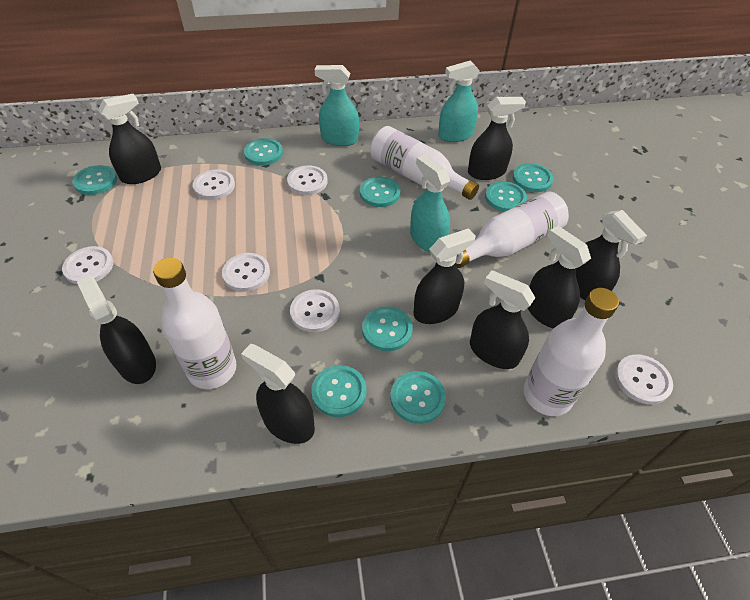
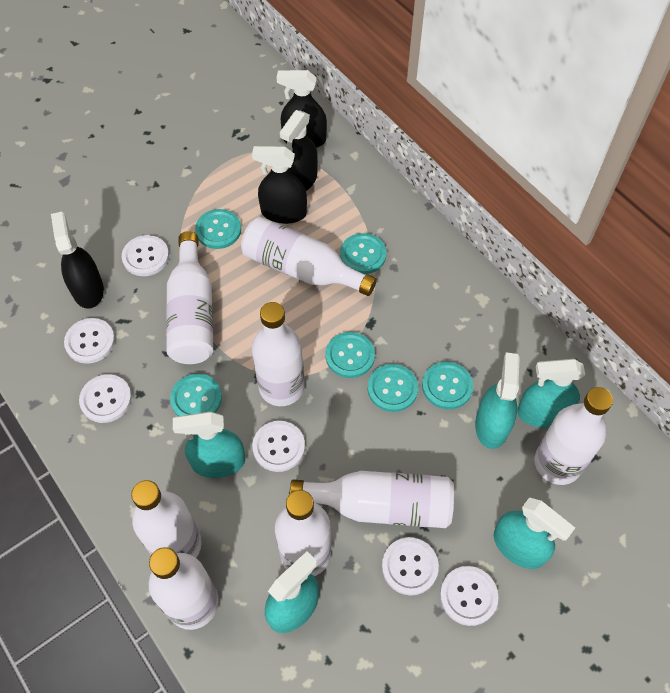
black spray bottle: 8 -> 4
turquoise button: 8 -> 6
turquoise spray bottle: 3 -> 5
white bottle: 4 -> 8

